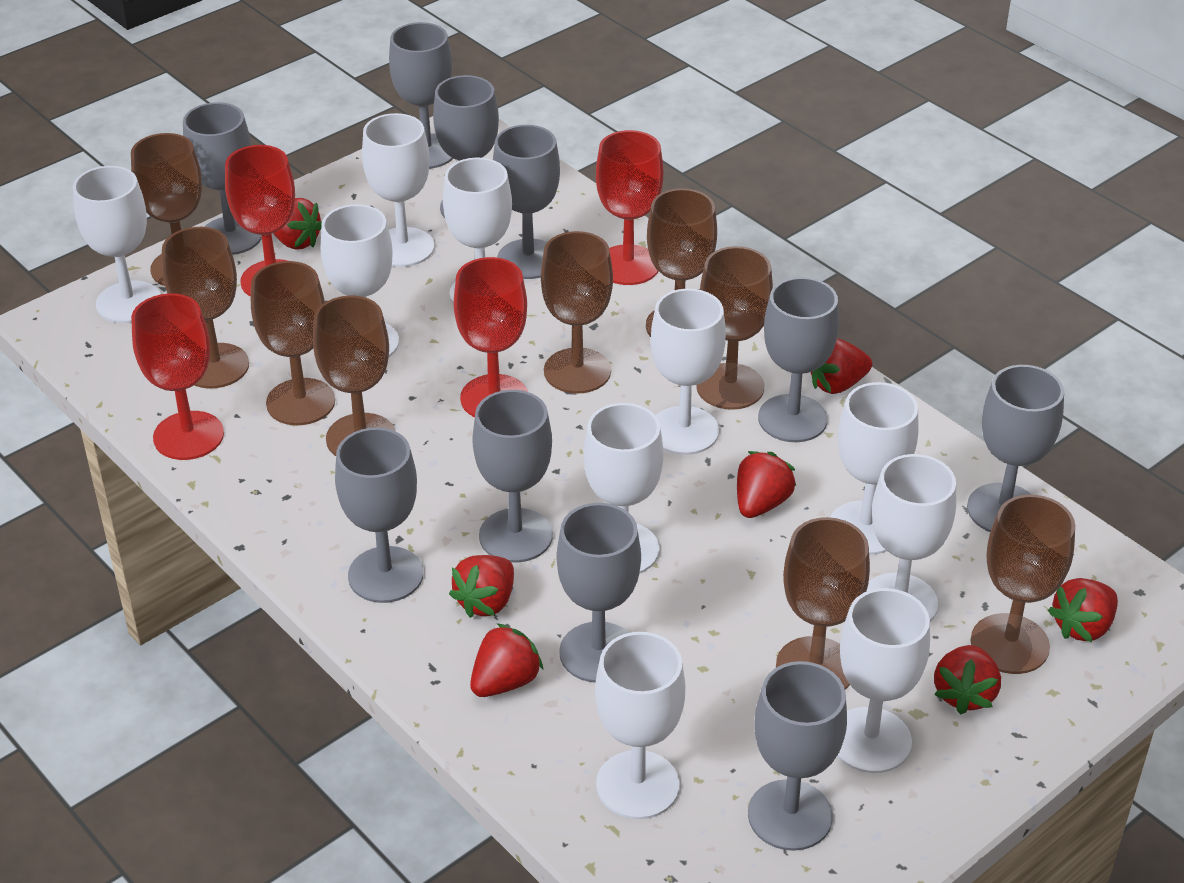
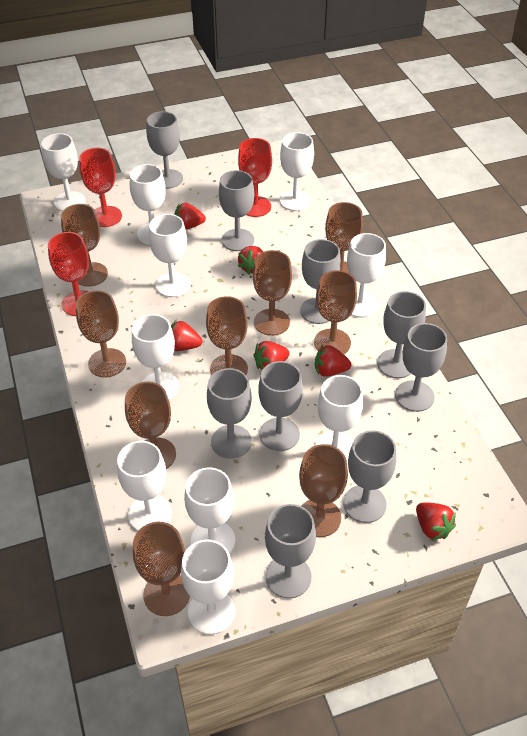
grey goblet: 10 -> 9
red goblet: 4 -> 3
red strawberry: 7 -> 6

